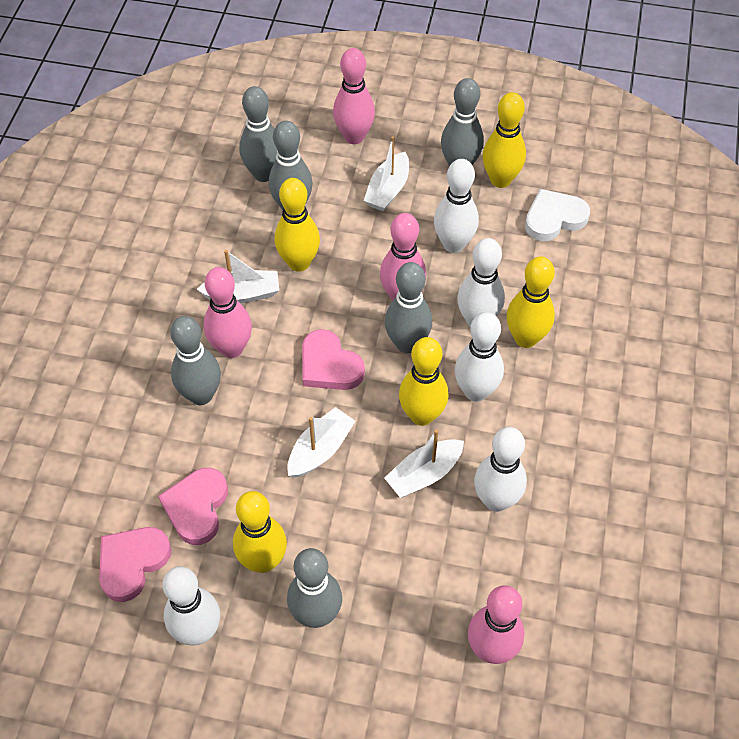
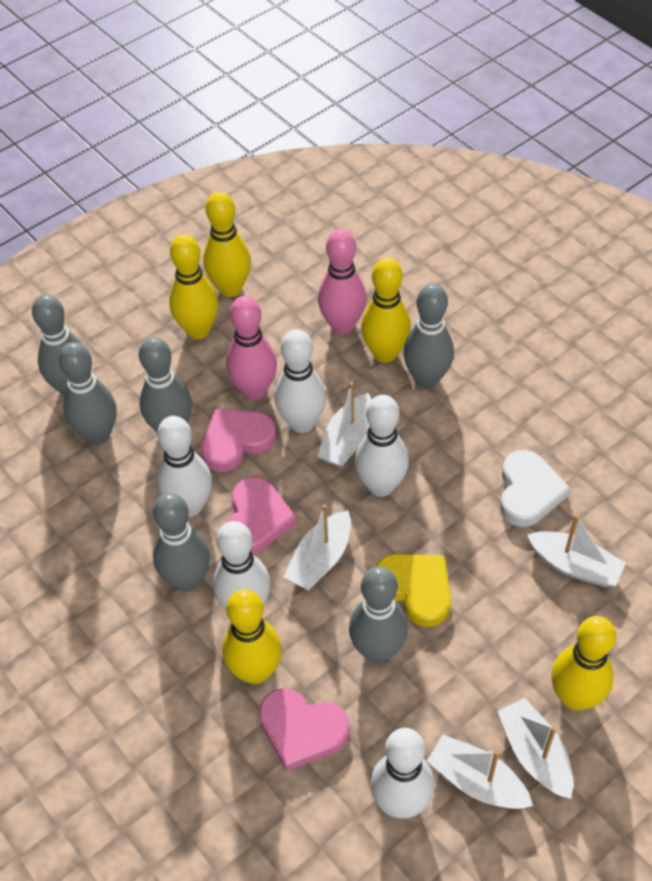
pink bowling pin: 4 -> 2
white boat: 4 -> 5
yellow heart: 0 -> 1

